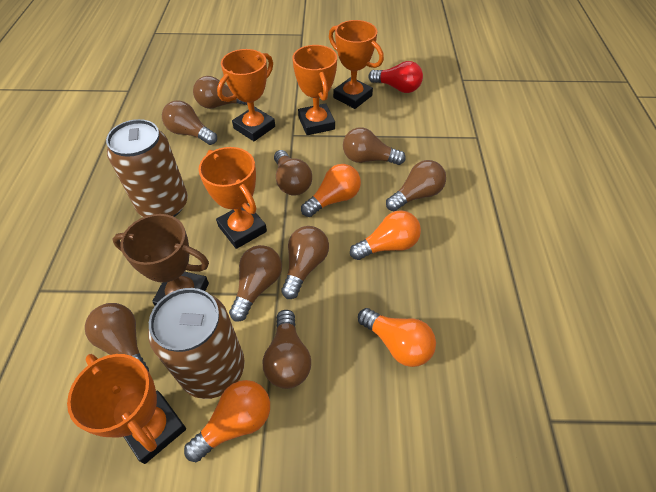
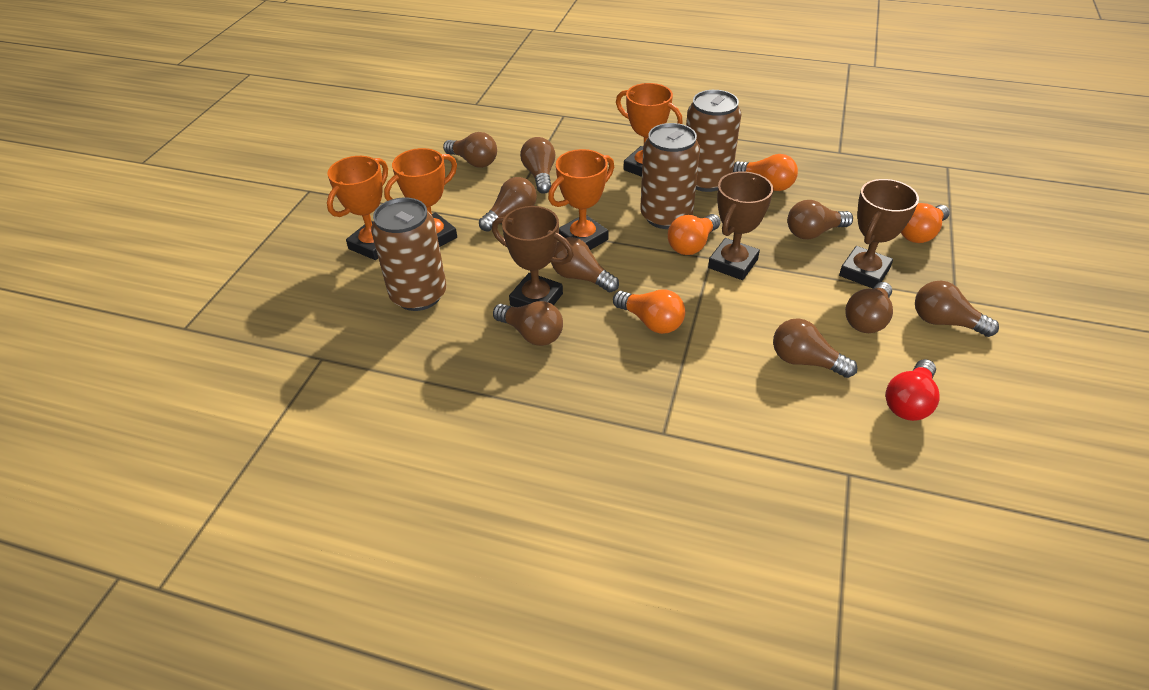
brown can: 2 -> 3
brown trophy: 1 -> 3
orange trophy: 5 -> 4

